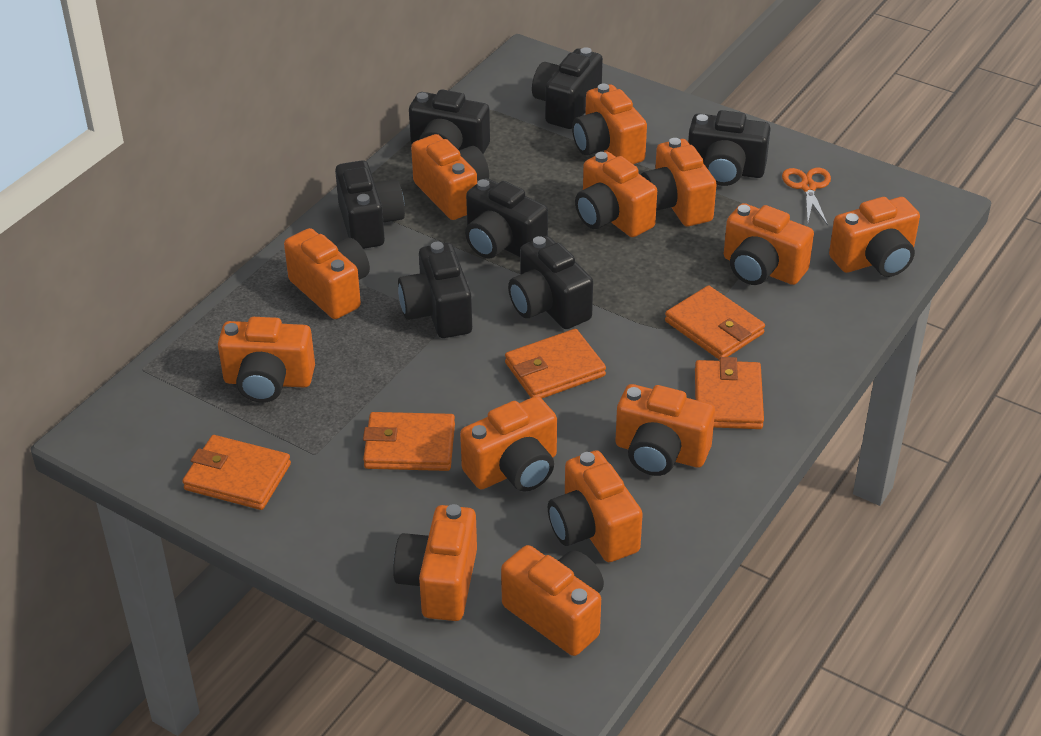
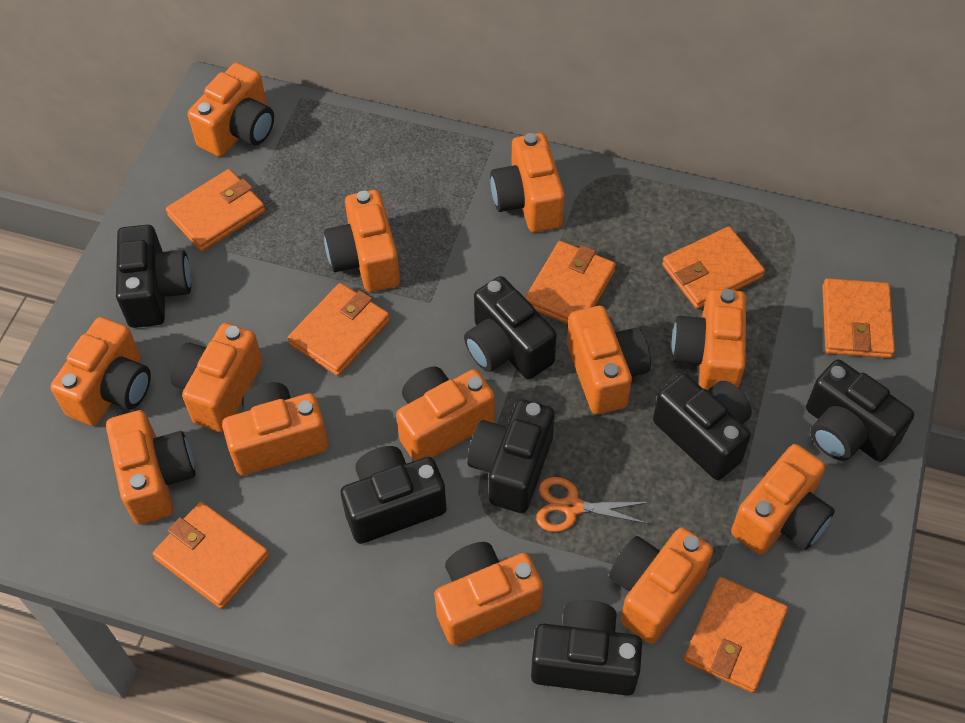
orange wallet: 5 -> 7

